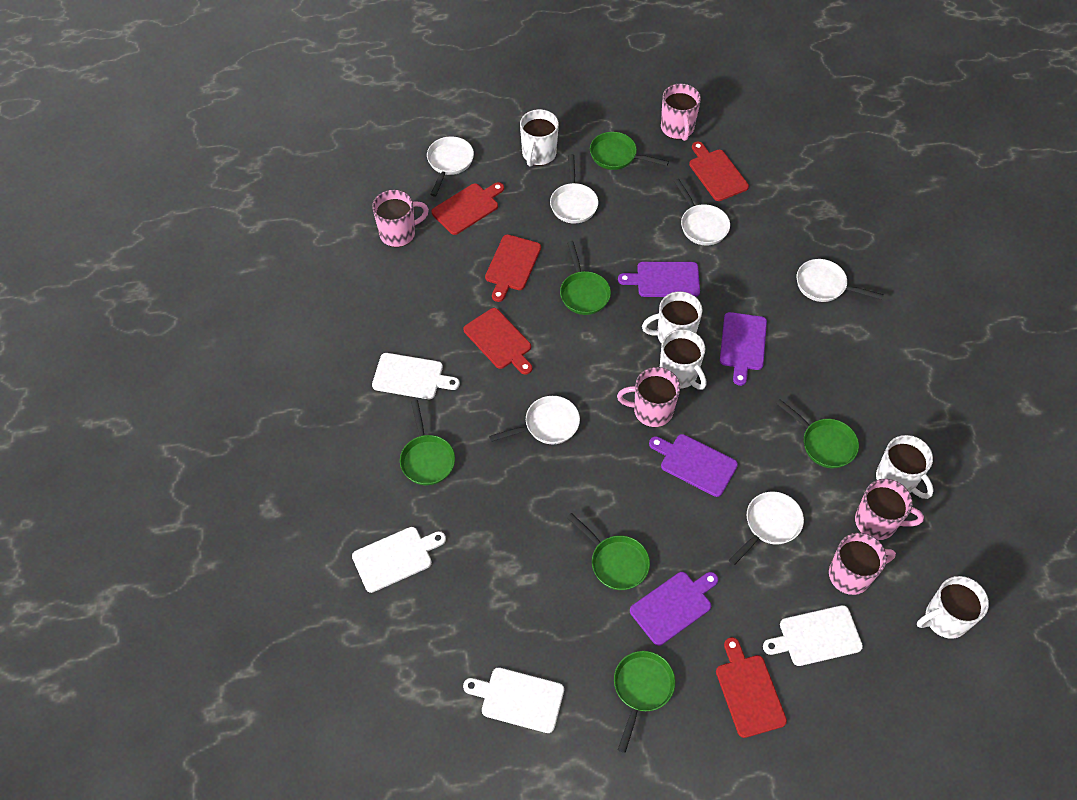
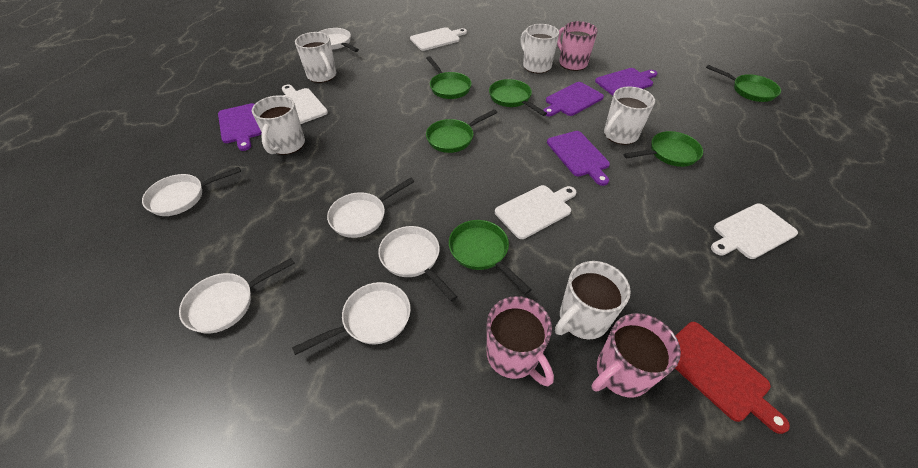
pink mug: 5 -> 3
red cutting board: 5 -> 1

